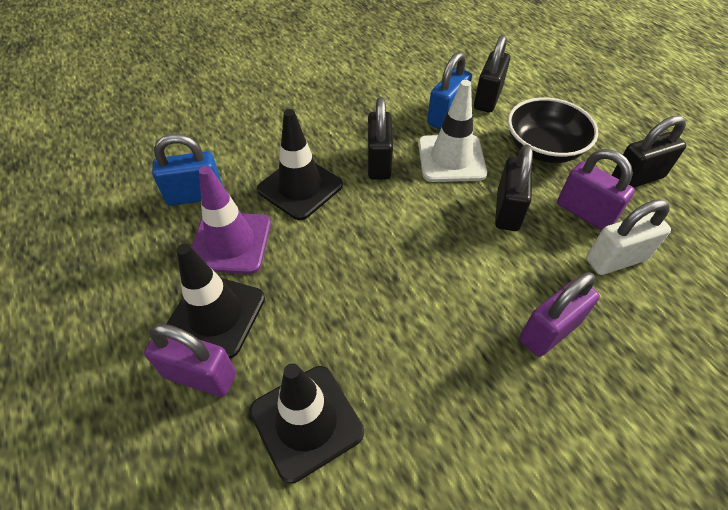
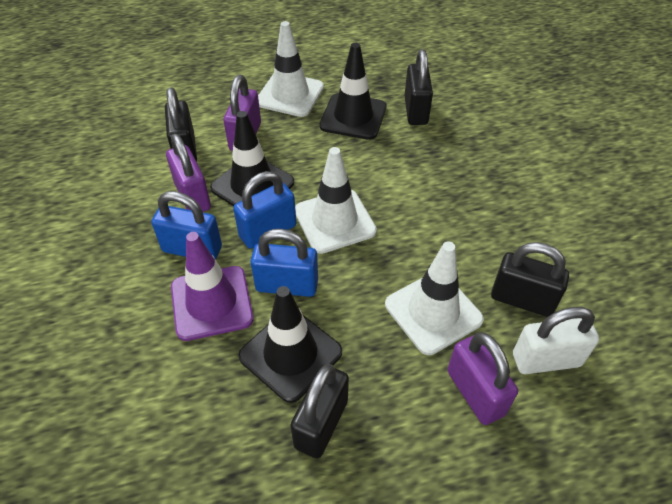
black bowl: 1 -> 0
blue padlock: 2 -> 3
white traffic cone: 1 -> 3

